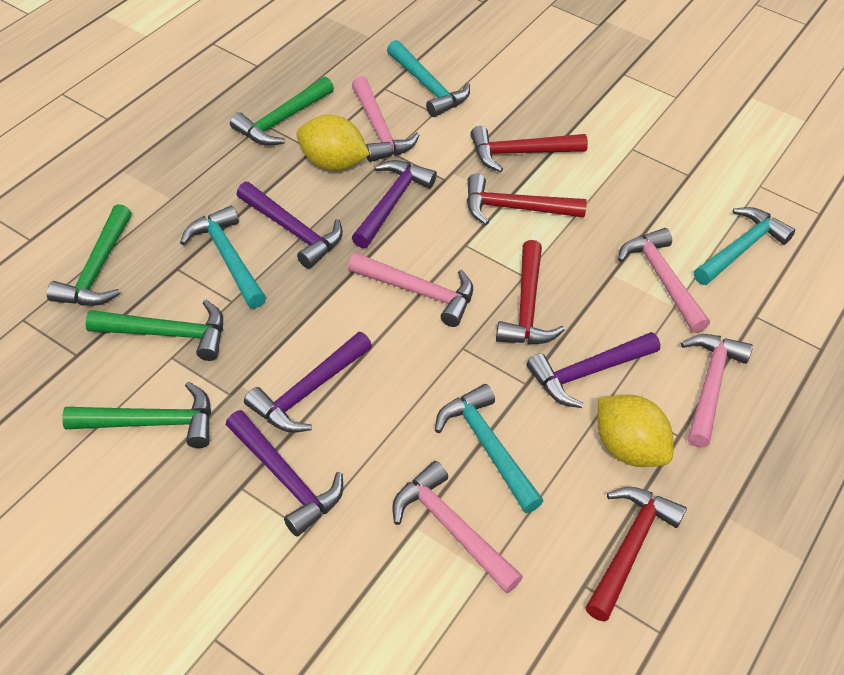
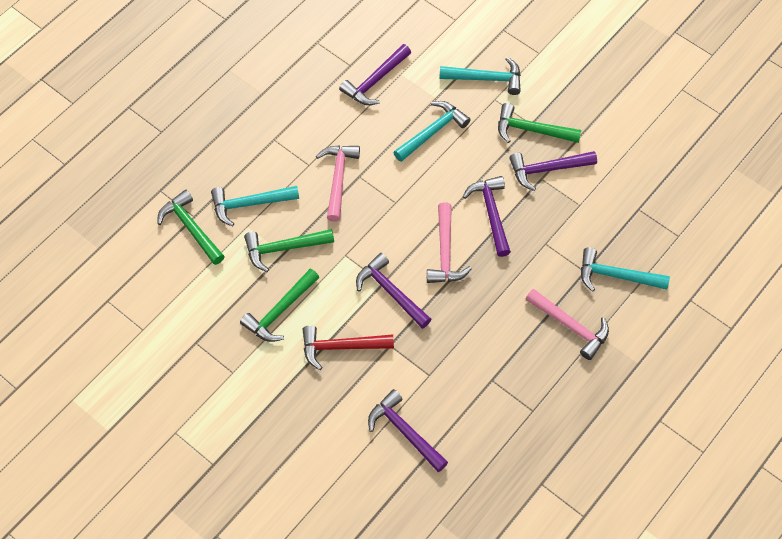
pink hammer: 5 -> 3
red hammer: 4 -> 1
yellow lemon: 2 -> 0

